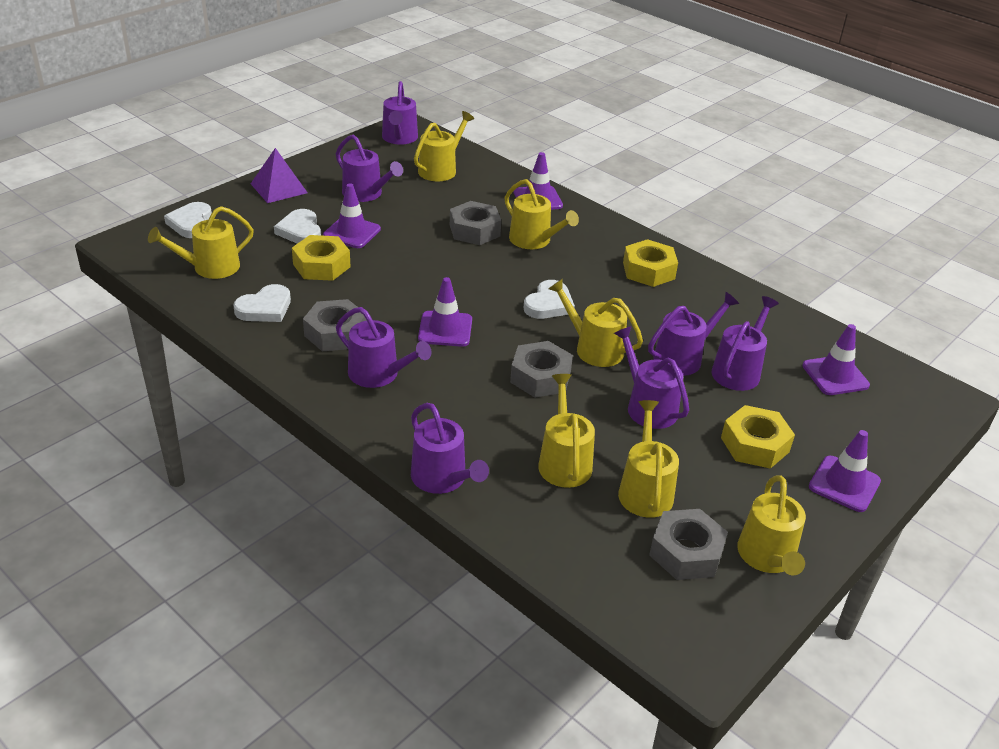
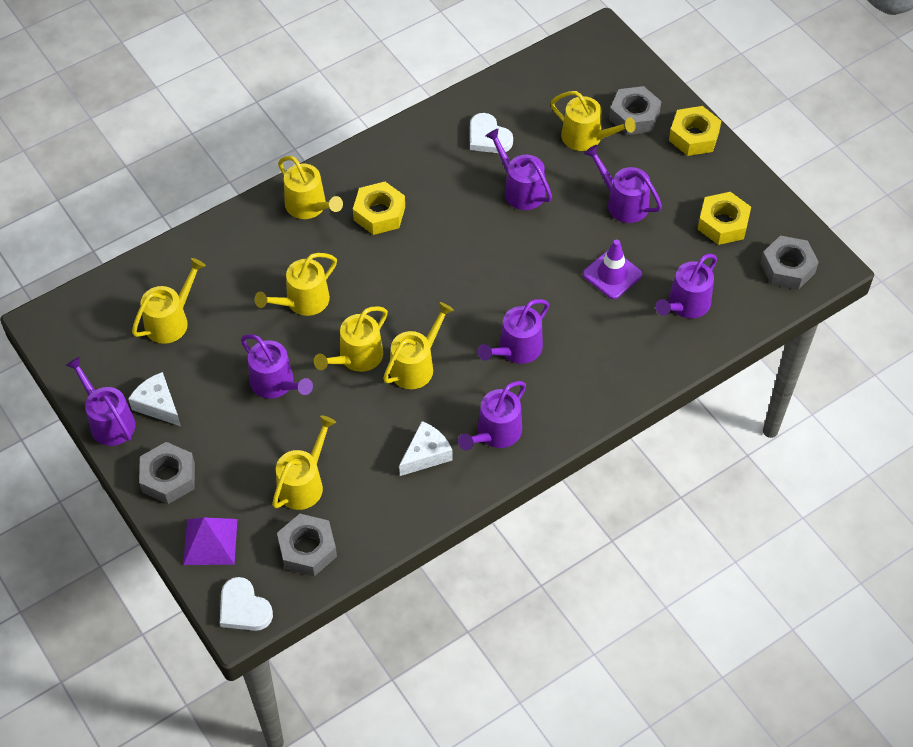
purple traffic cone: 5 -> 1
white cheese: 0 -> 2
white heart: 4 -> 2

